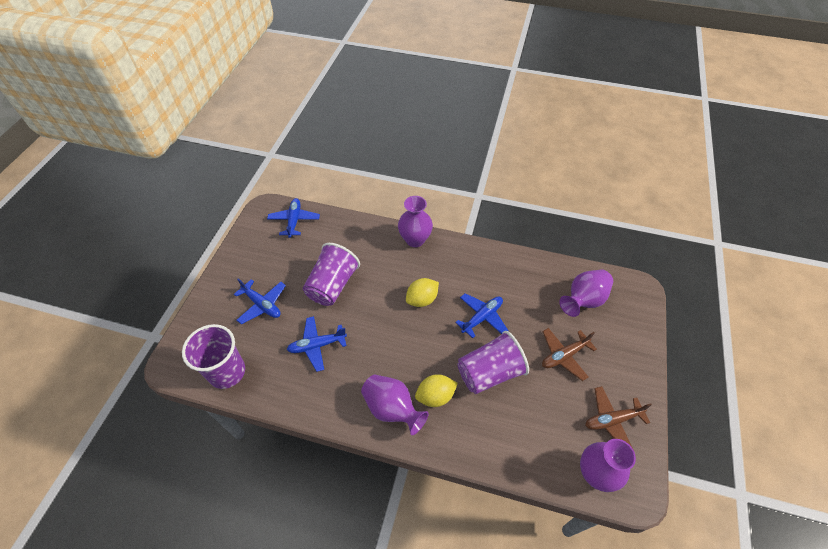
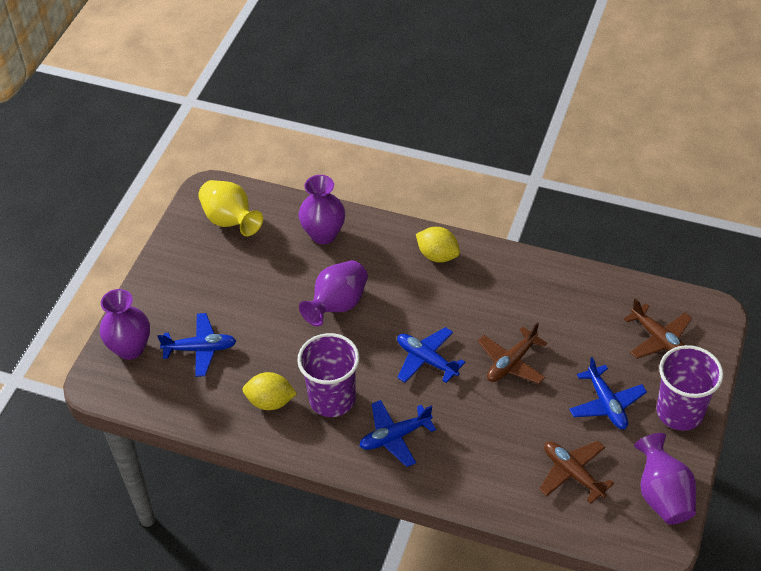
brown plane: 2 -> 3
purple cup: 3 -> 2
yellow vase: 0 -> 1

